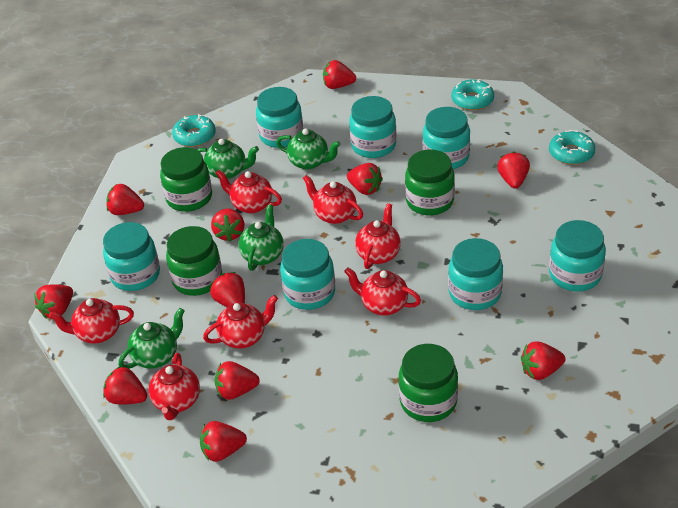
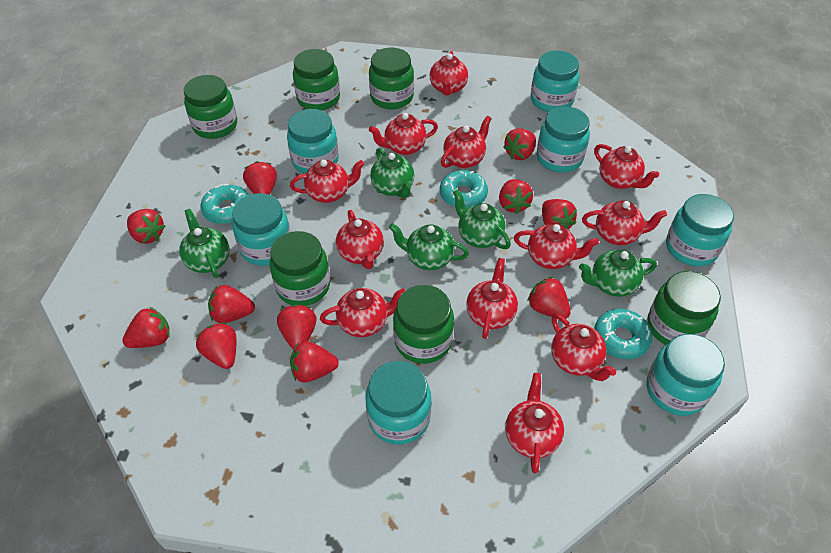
green jar: 4 -> 6
green teapot: 4 -> 5
red teapot: 7 -> 12

